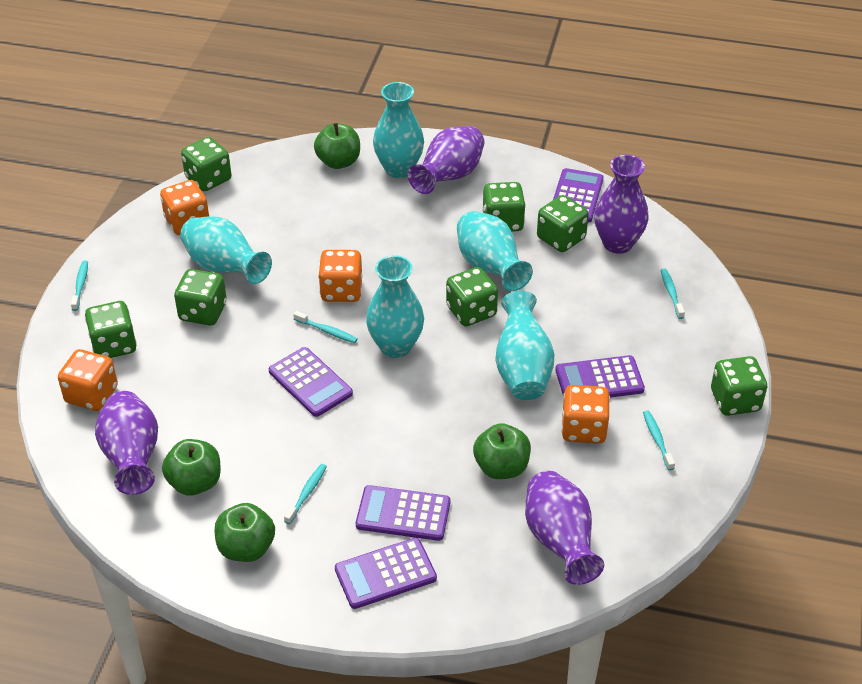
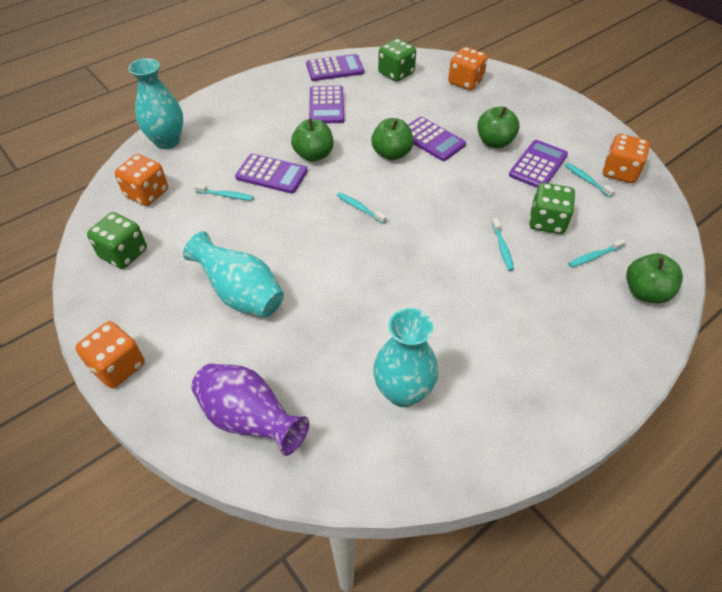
green dice: 7 -> 3
purple vase: 4 -> 1
turquoise vase: 5 -> 3

